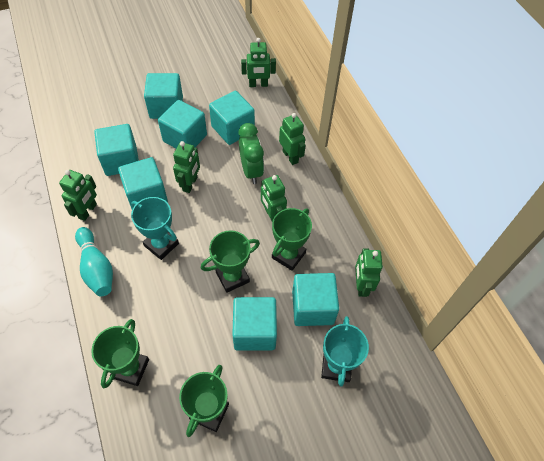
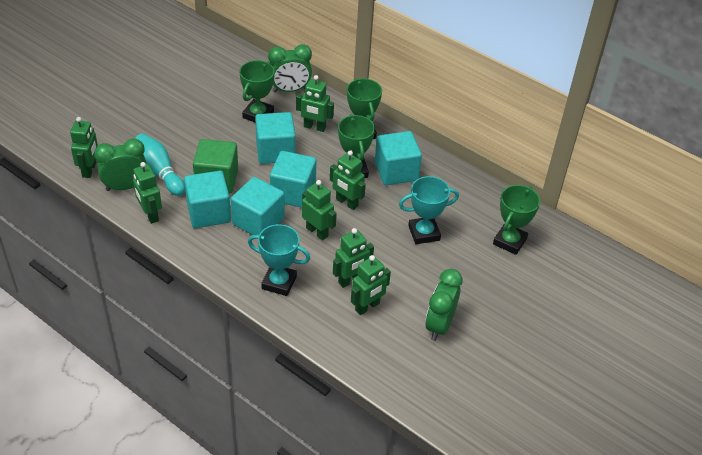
green clock: 1 -> 3
green cube: 0 -> 1
green robot: 6 -> 7
turquoise cube: 7 -> 5

